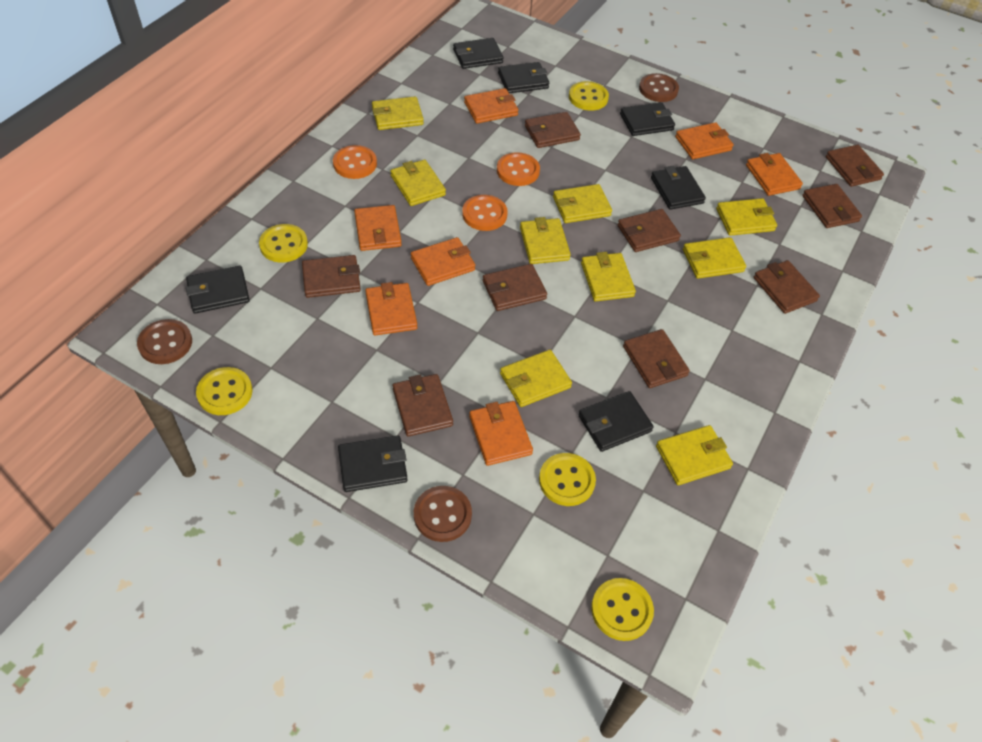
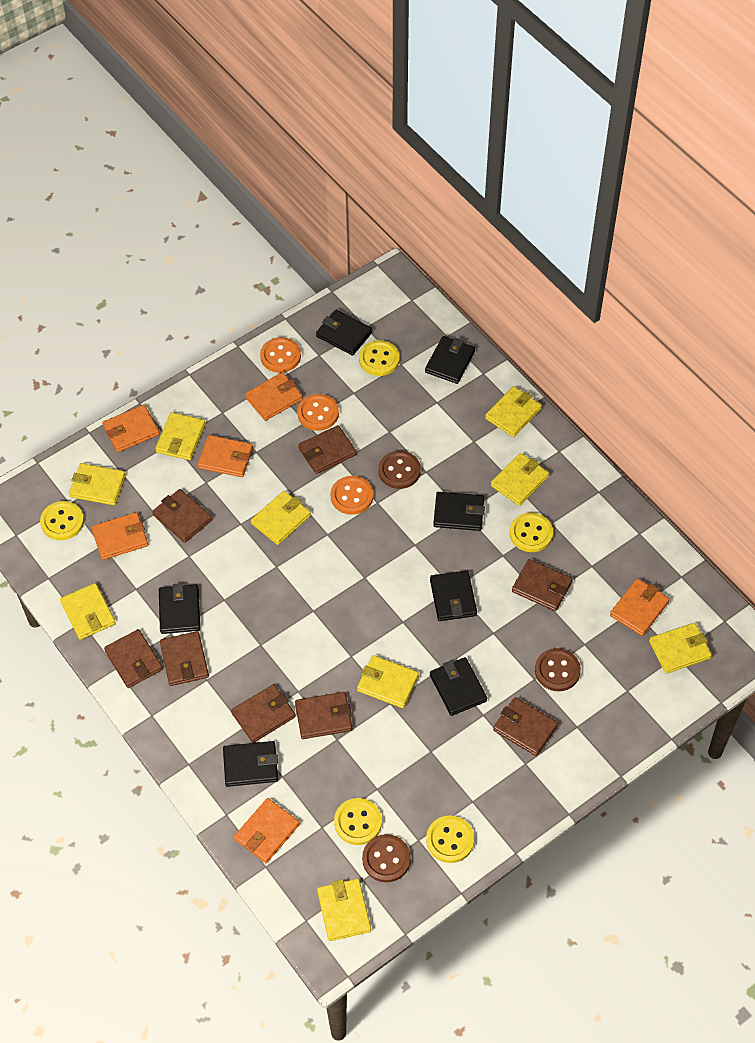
brown wallet: 9 -> 8
orange wallet: 7 -> 6

